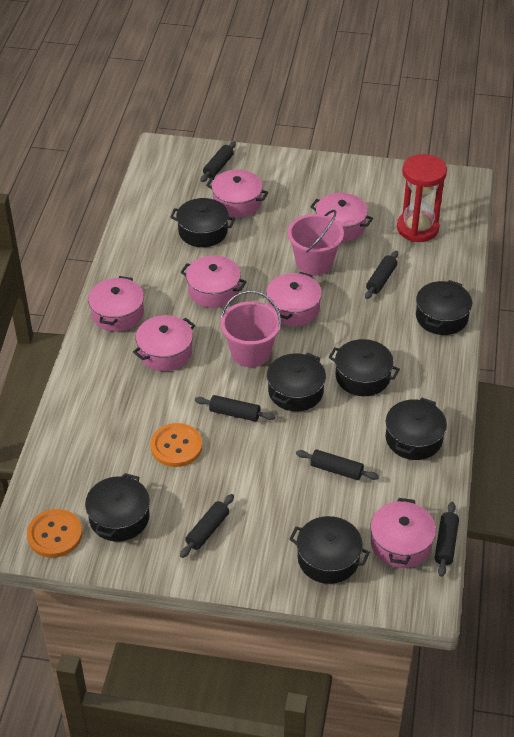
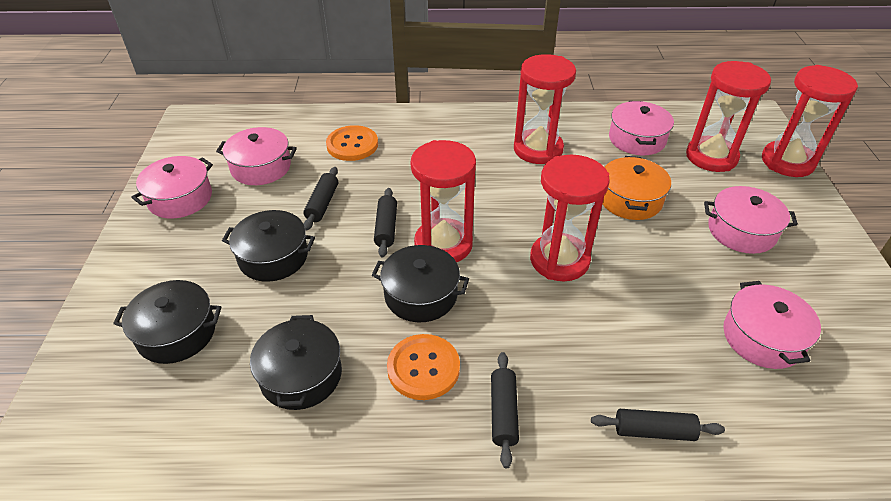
black pot: 7 -> 4
black rolling pin: 6 -> 4
orange pot: 0 -> 1
pink bucket: 2 -> 0
pink pot: 7 -> 5
red hourglass: 1 -> 5

